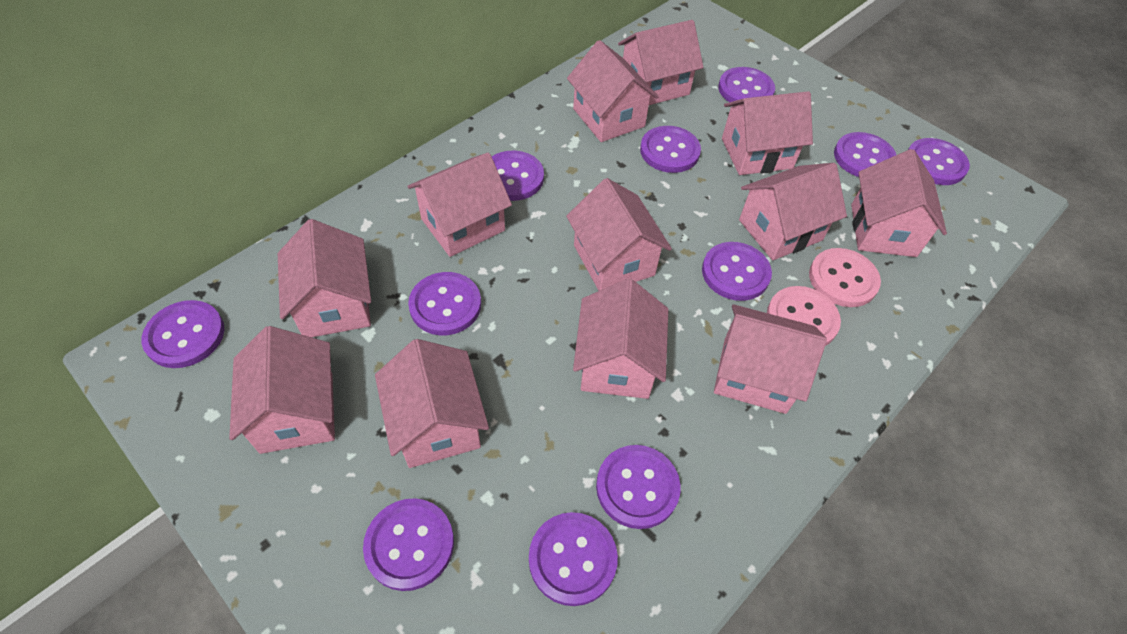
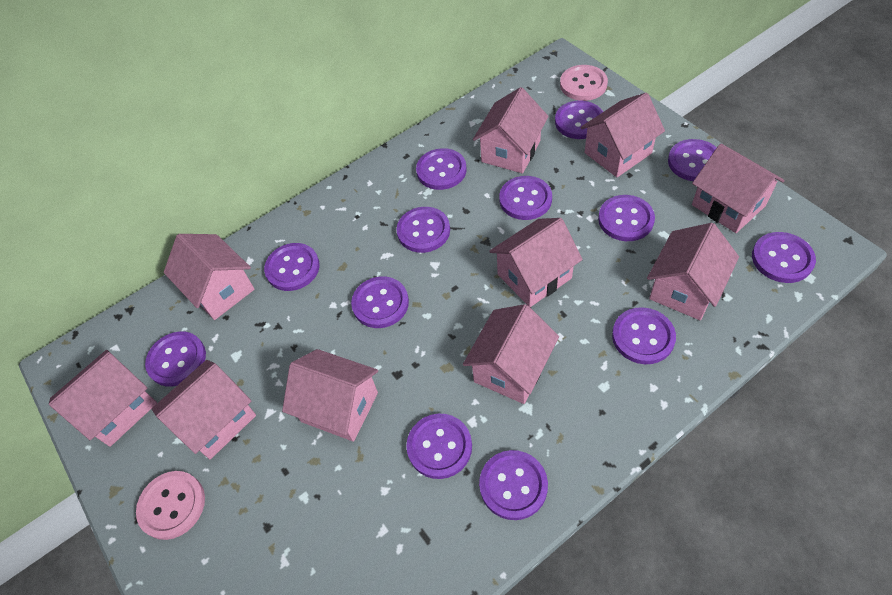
pink house: 12 -> 10
purple button: 11 -> 13

